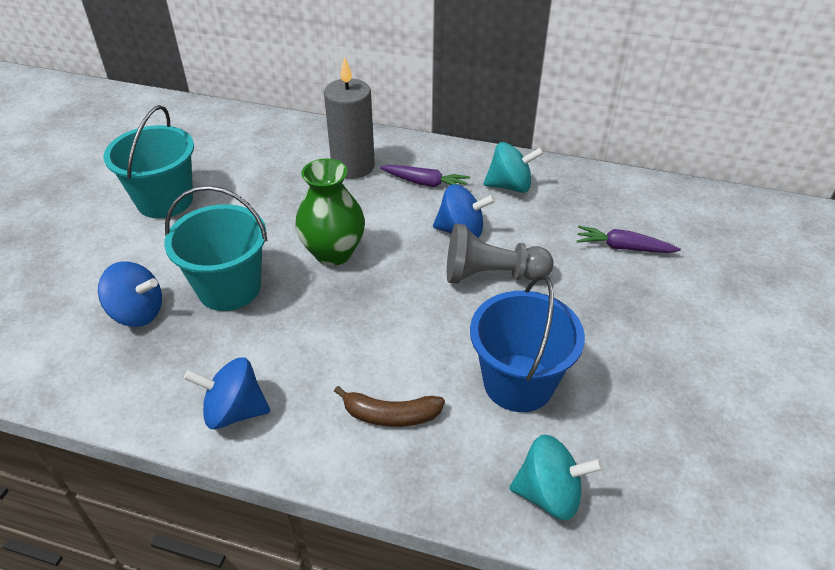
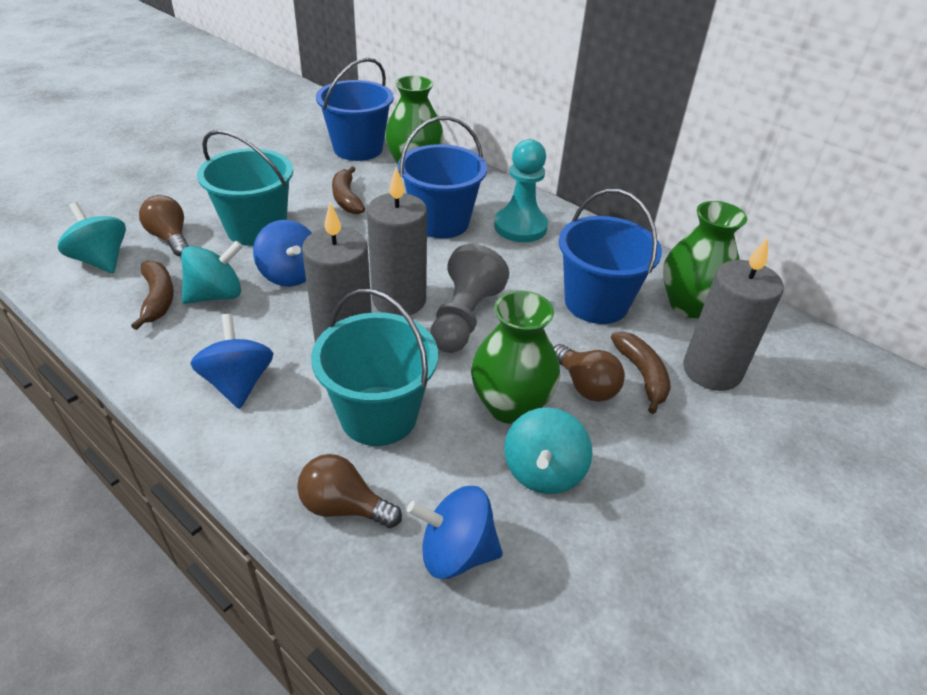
blue bucket: 1 -> 3
brown banana: 1 -> 3
brown light bulb: 0 -> 3
green vase: 1 -> 3
grey candle: 1 -> 3
purple carrot: 2 -> 0
turquoise pawn: 0 -> 1
turquoise spinning top: 2 -> 3

